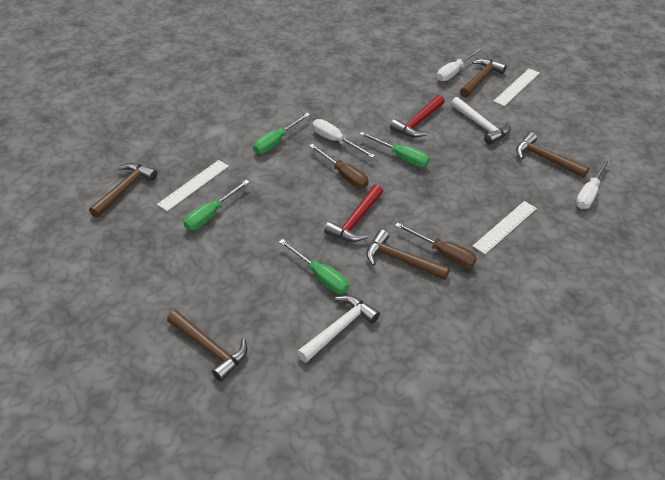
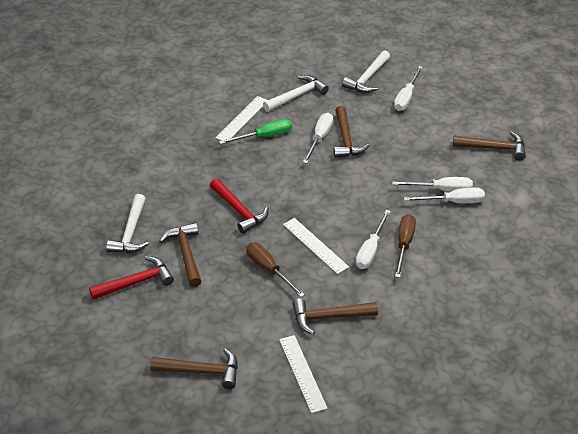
green screwdriver: 4 -> 1
white hammer: 2 -> 3
white screwdriver: 3 -> 5

